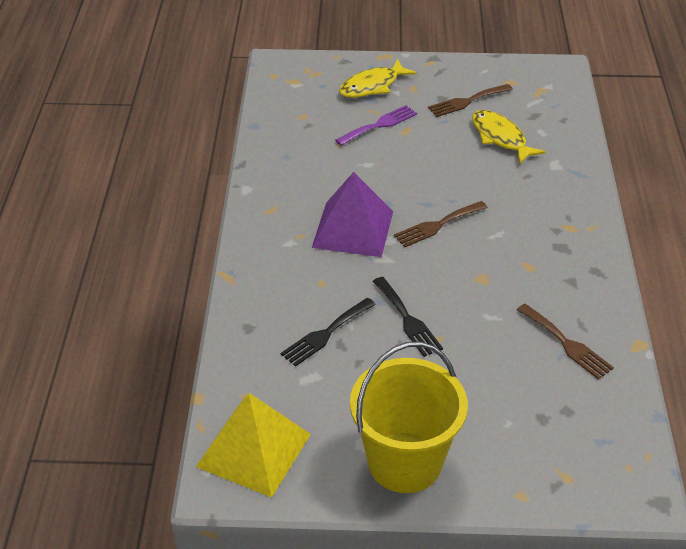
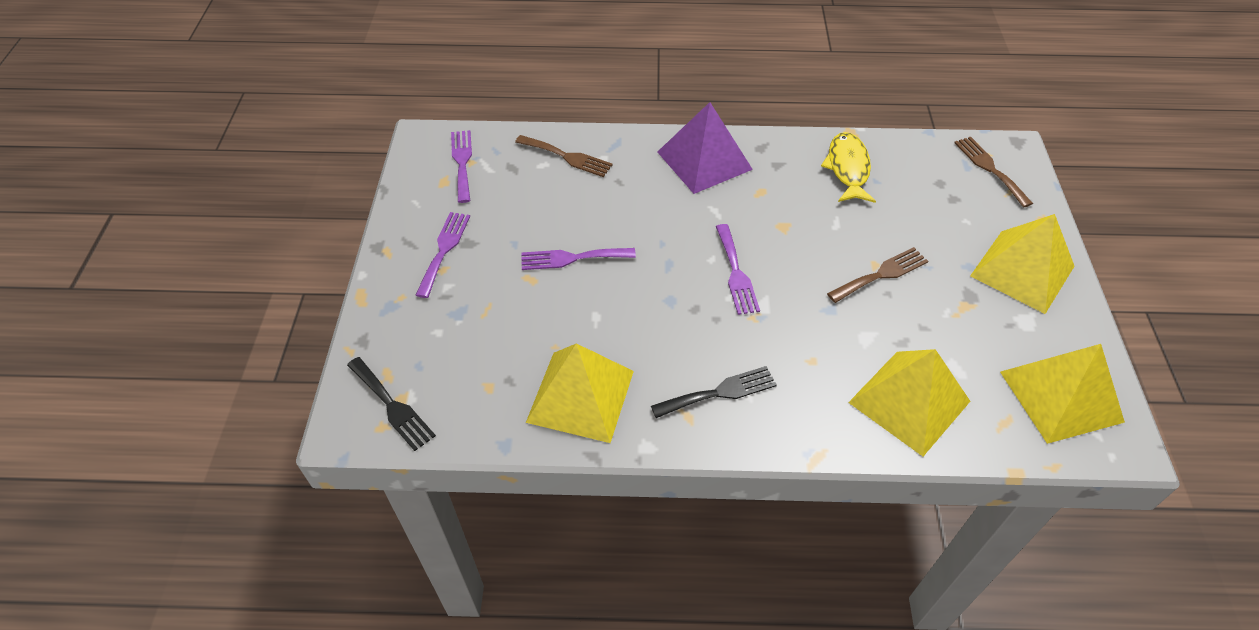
purple fork: 1 -> 4
yellow bucket: 1 -> 0
yellow fish: 2 -> 1
yellow pyramid: 1 -> 4

